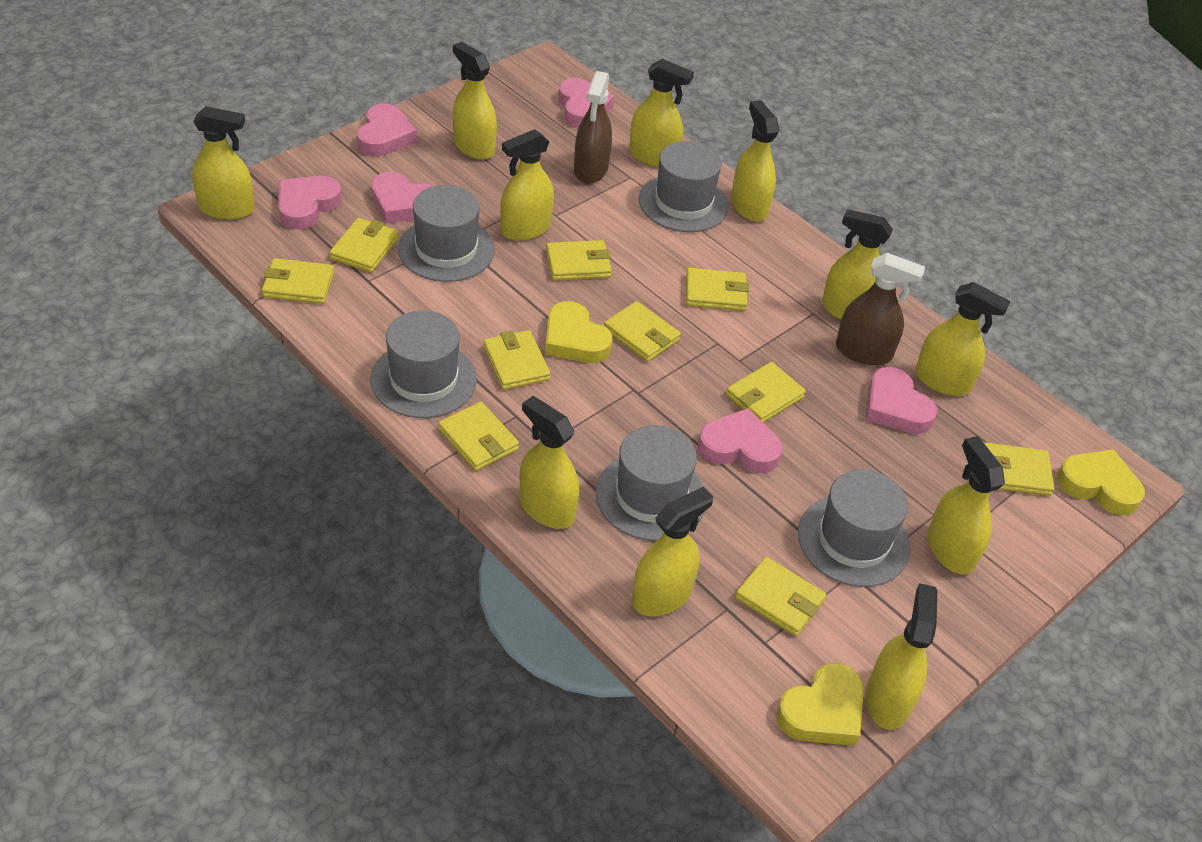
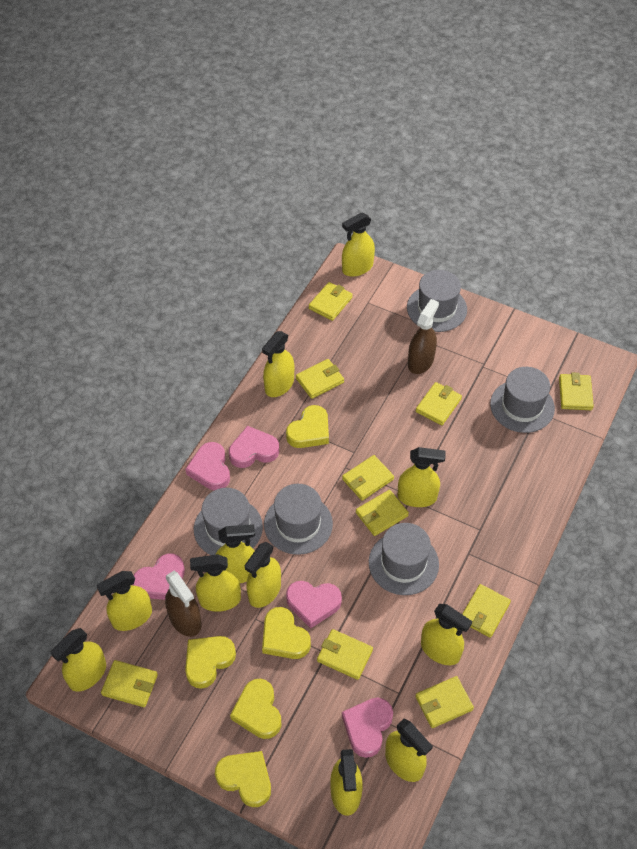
pink heart: 6 -> 5
yellow heart: 3 -> 5

